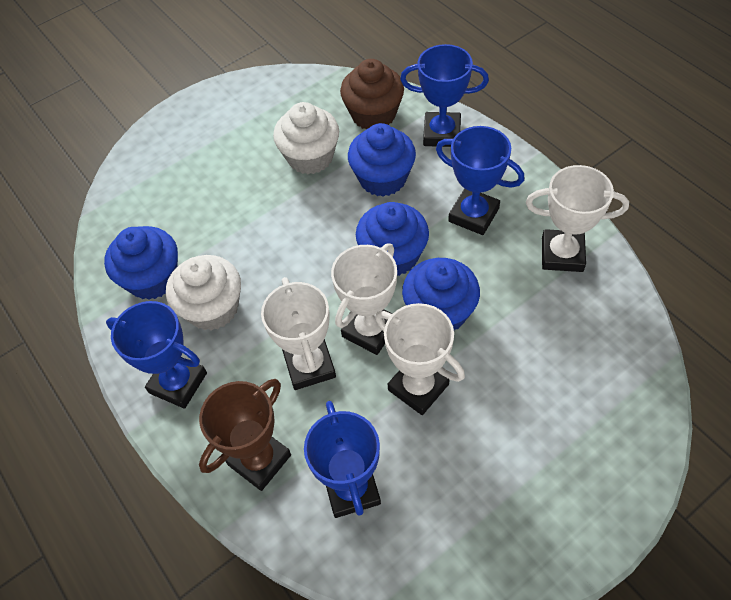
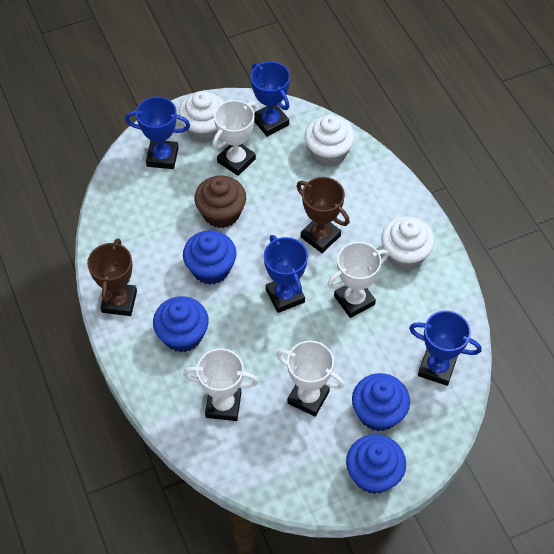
brown trophy: 1 -> 2
white cupcake: 2 -> 3

